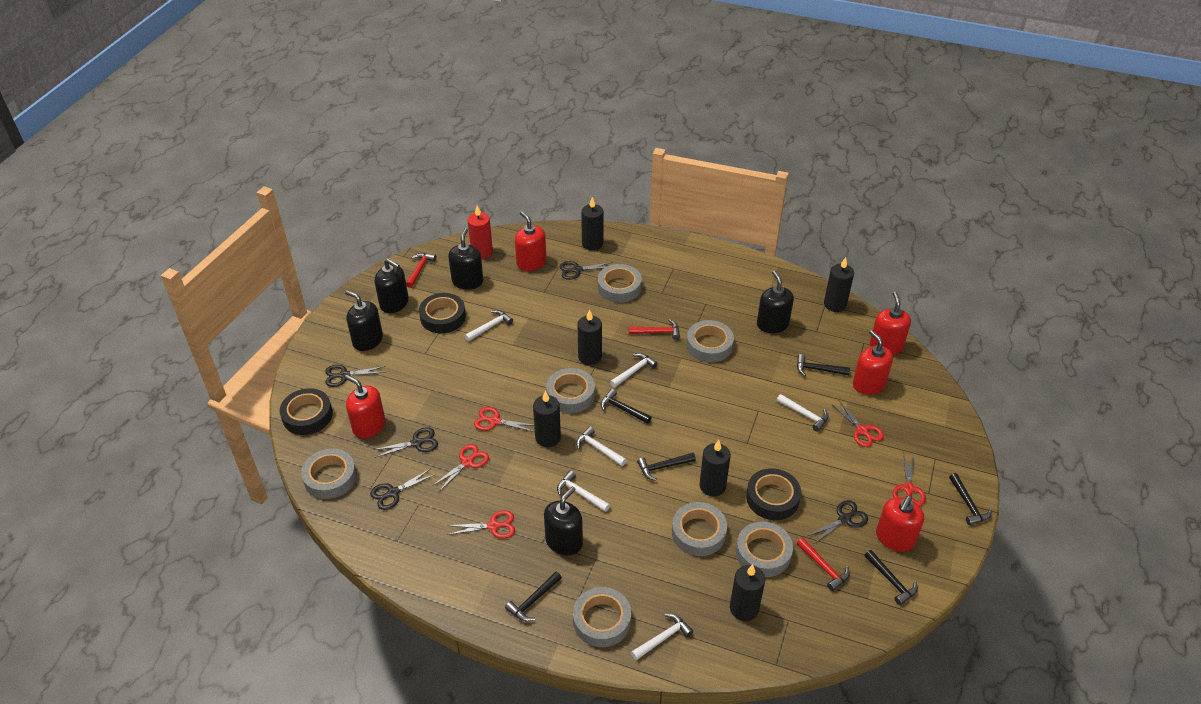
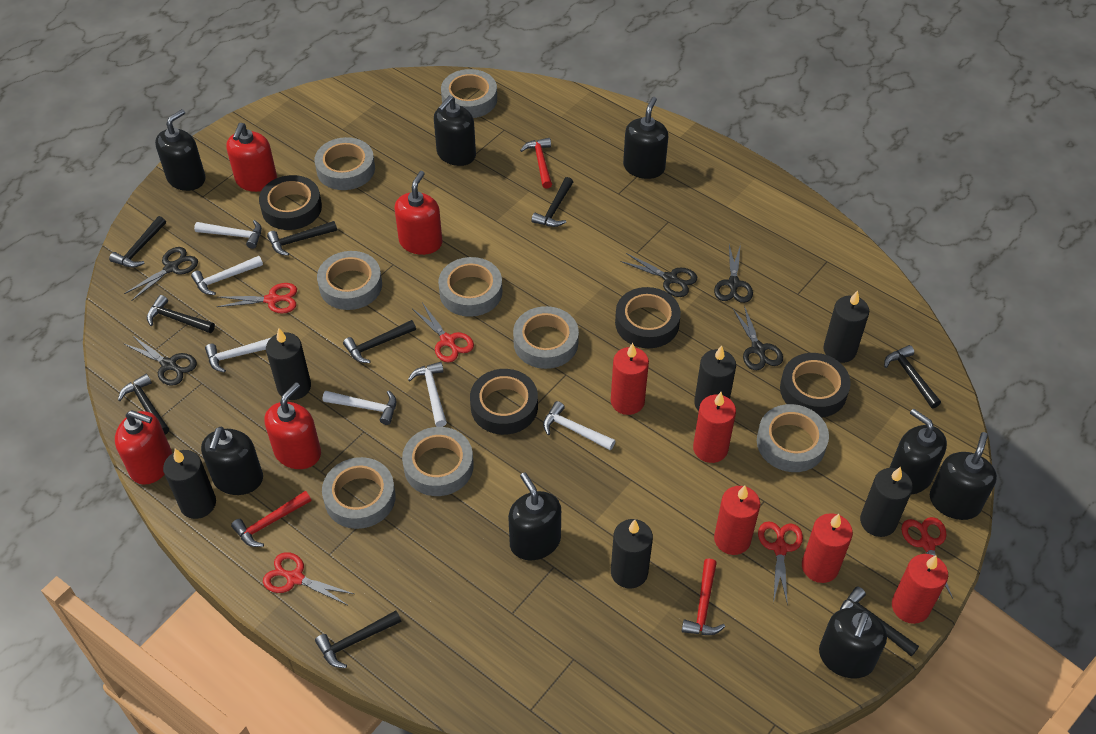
black hammer: 6 -> 9
black soap dispenser: 5 -> 8
black tape: 3 -> 4
grey tape: 7 -> 8
red candle: 1 -> 5
red soap dispenser: 5 -> 4

